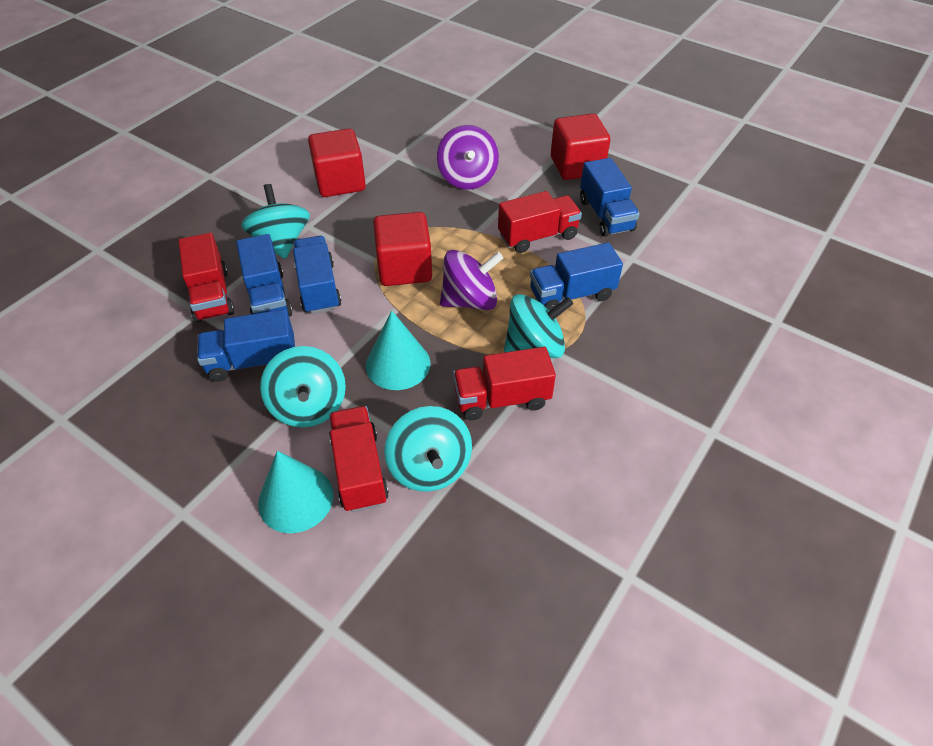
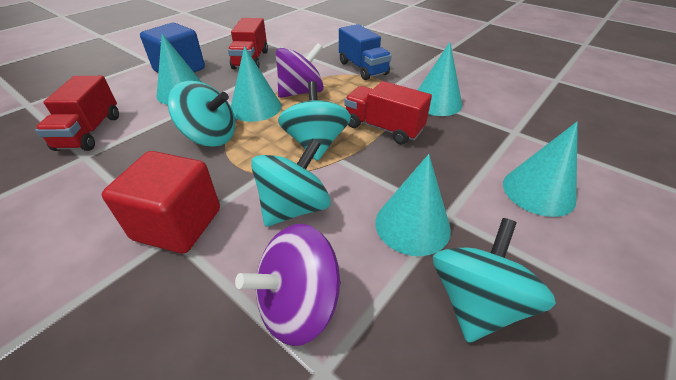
blue cube: 0 -> 1
blue truck: 5 -> 1
red cube: 3 -> 1
red truck: 4 -> 3
turquoise cone: 2 -> 5

